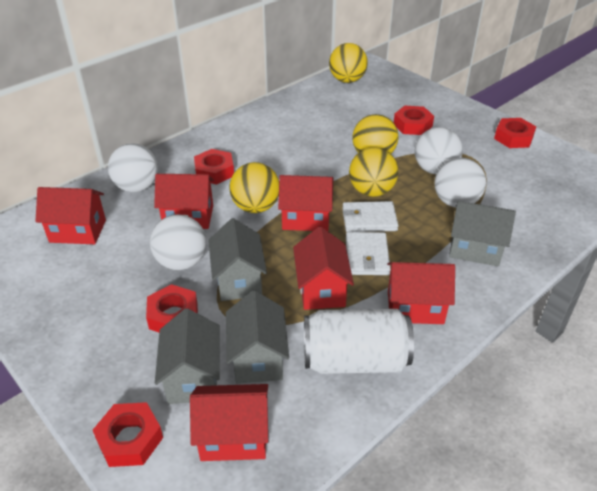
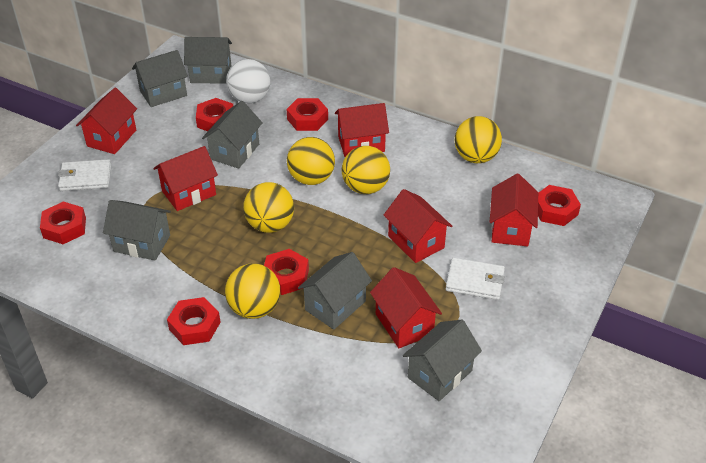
grey house: 4 -> 6
red nut: 5 -> 6
white ball: 4 -> 1
white can: 1 -> 0
yellow ball: 4 -> 5

